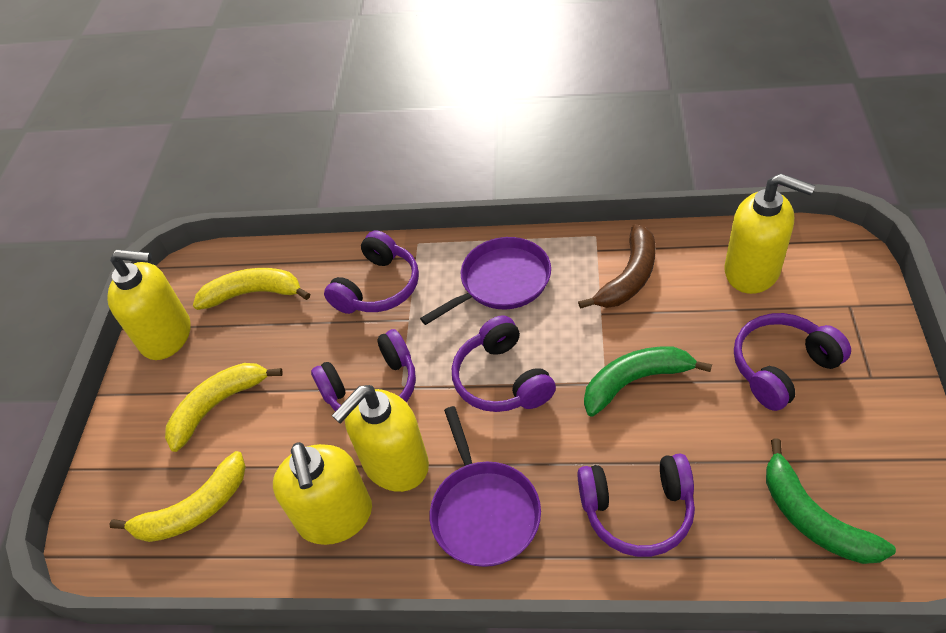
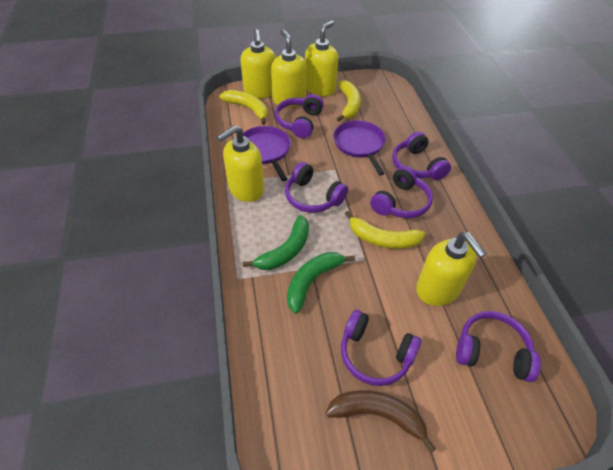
purple headphones: 5 -> 6
yellow soap dispenser: 4 -> 5

